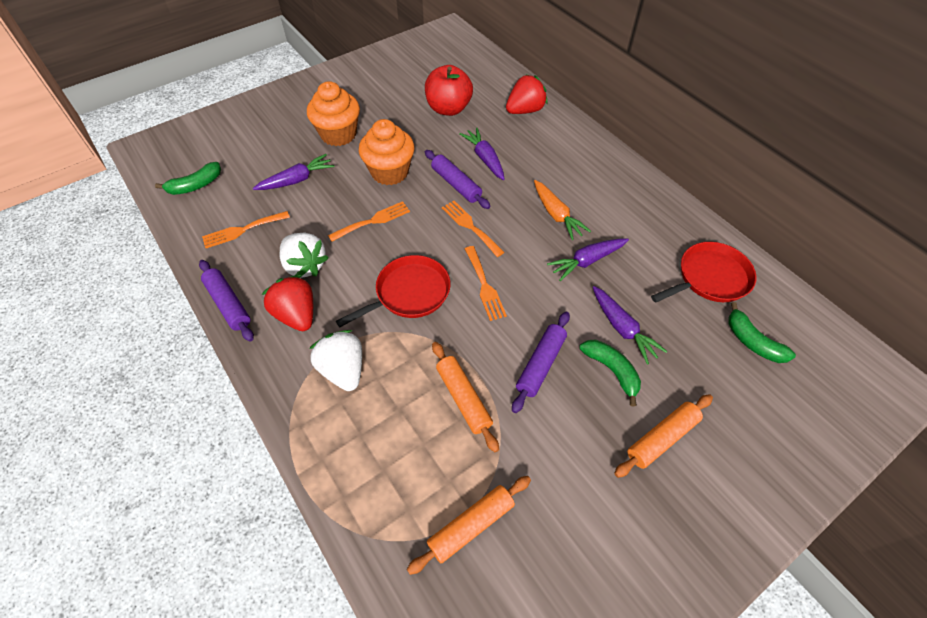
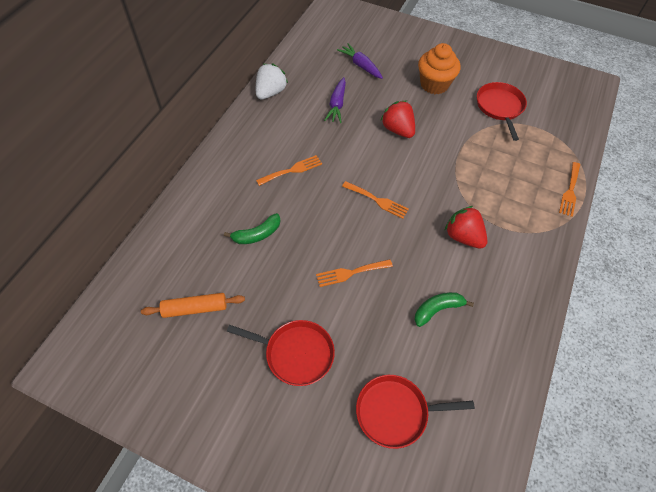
green banana: 3 -> 2
orange carrot: 1 -> 0
orange cupcake: 2 -> 1
orange rolling pin: 3 -> 1
purple carrot: 4 -> 2
purple rolling pin: 3 -> 0
red apple: 1 -> 0
red pan: 2 -> 3
white strawberry: 2 -> 1

